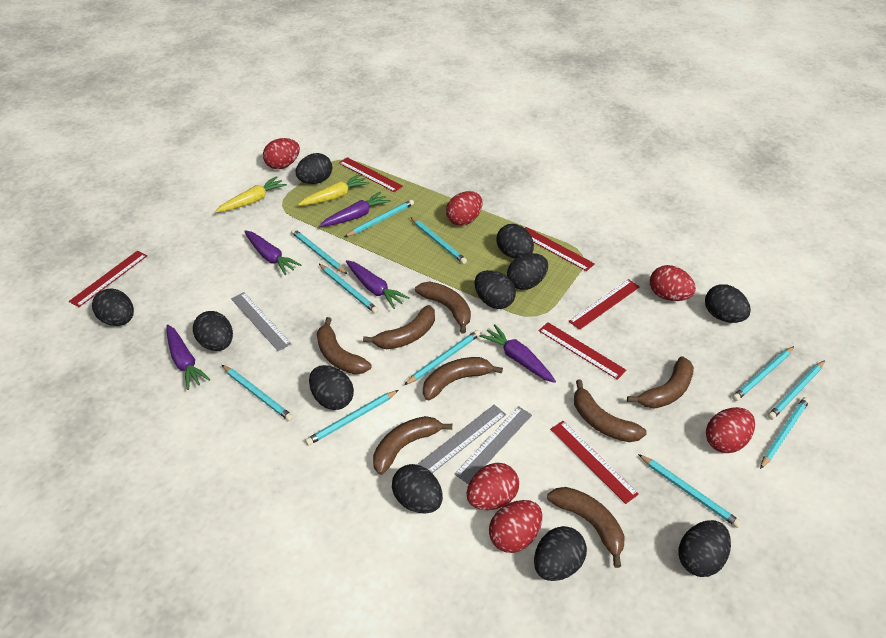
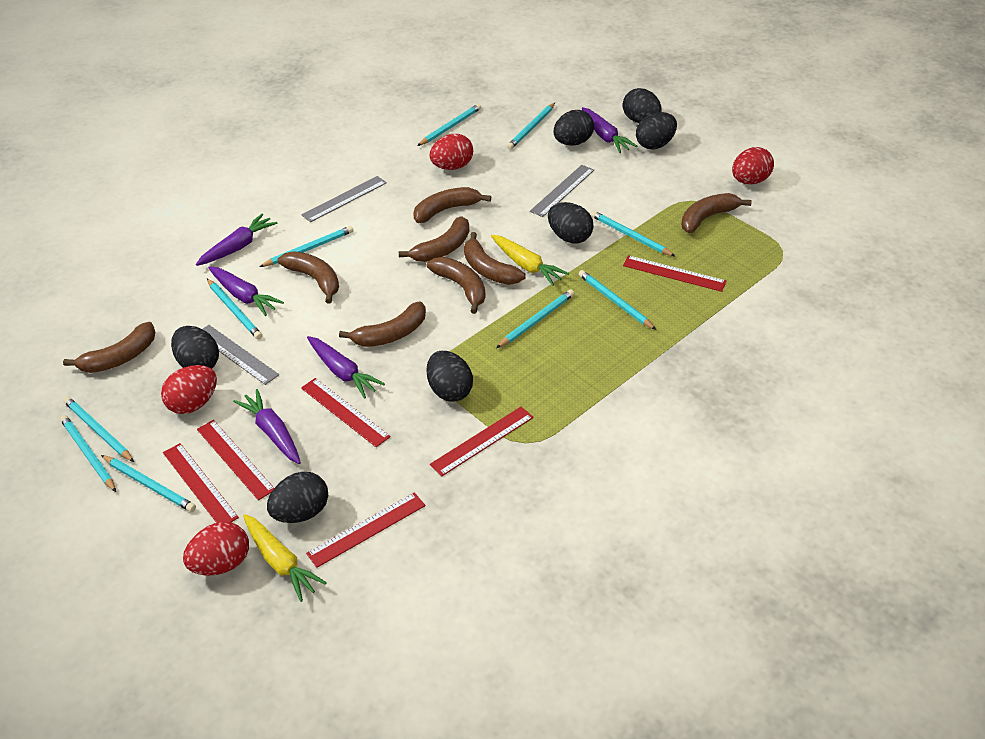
black egg: 11 -> 7
red egg: 6 -> 4
turquoise pencil: 11 -> 10

